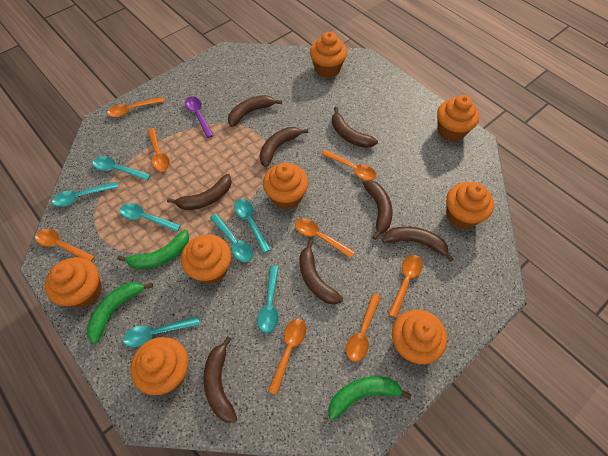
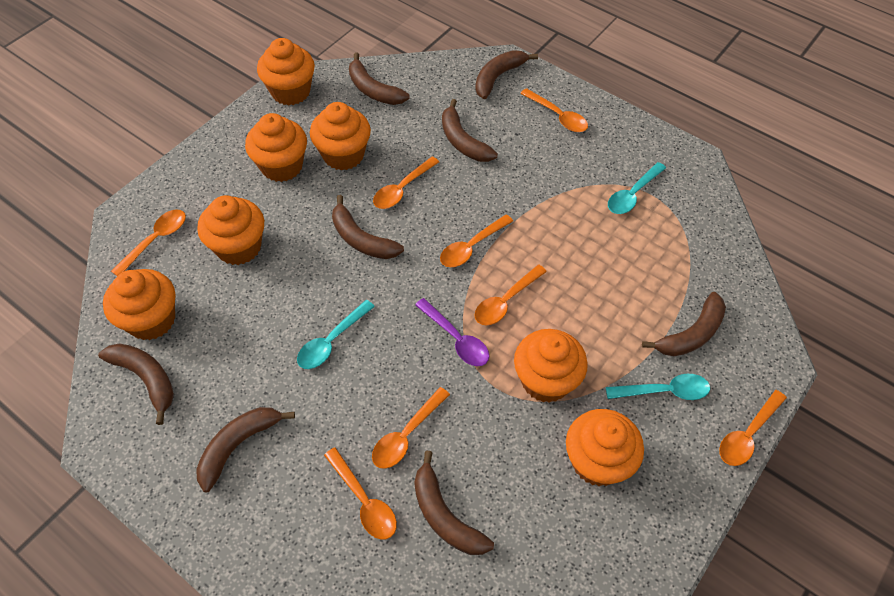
green banana: 3 -> 0
orange cupcake: 8 -> 7
turquoise spoon: 7 -> 3

